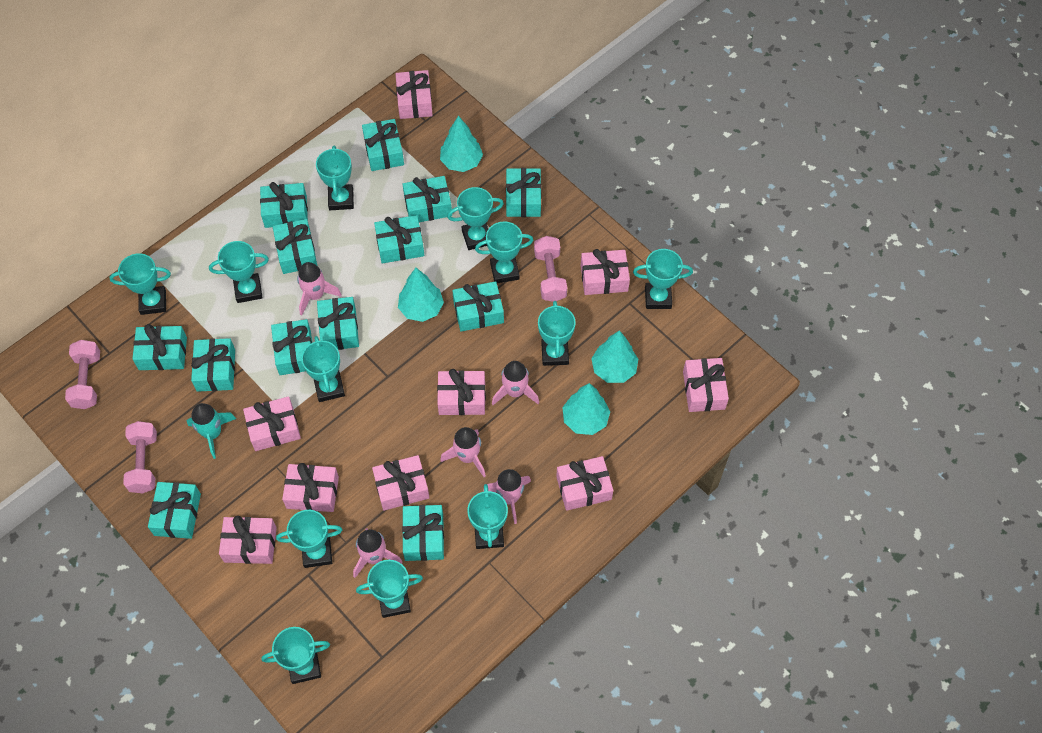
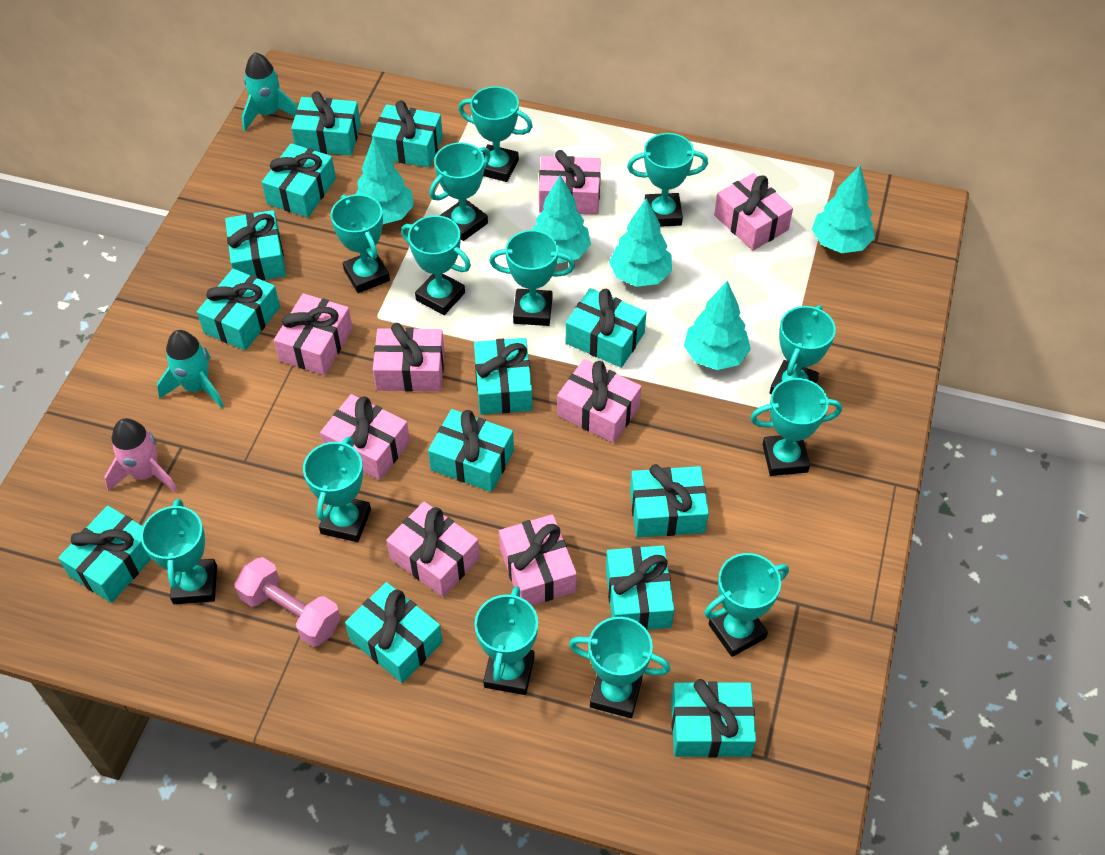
pink dumbbell: 3 -> 1
pink gift: 9 -> 8
pink rocket: 5 -> 1
turquoise rocket: 1 -> 2
turquoise tree: 4 -> 5
turquoise trophy: 12 -> 13

